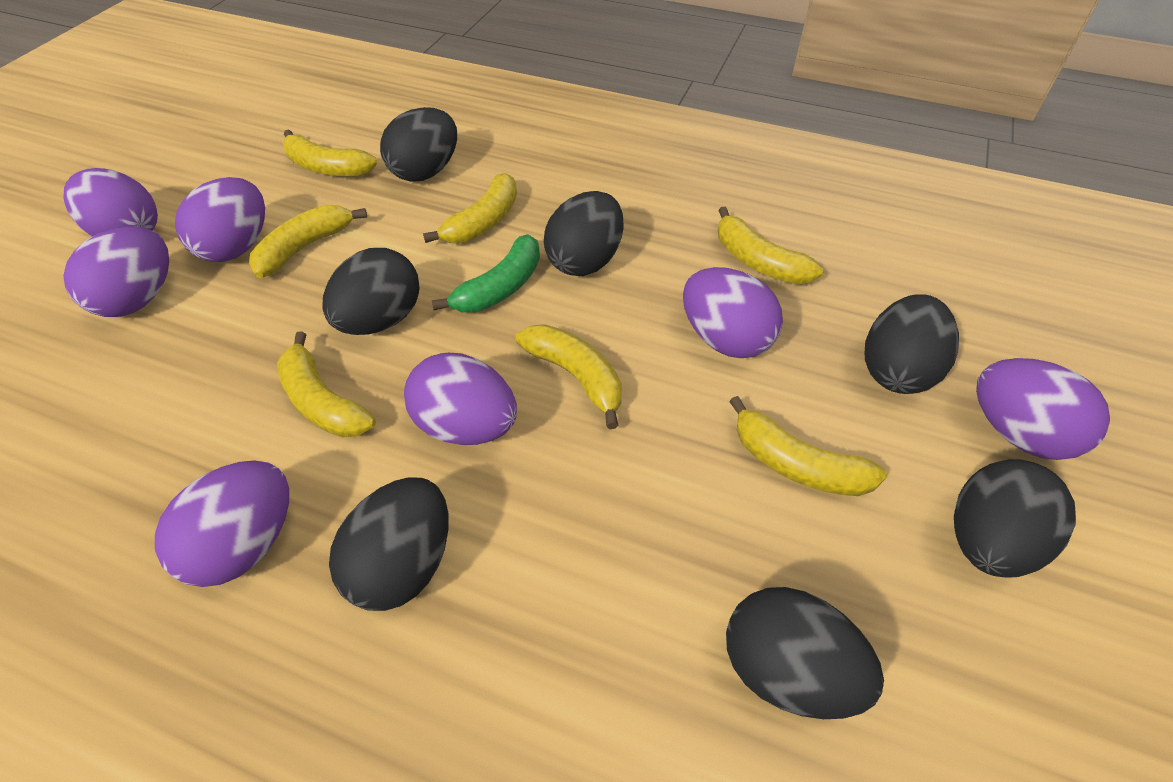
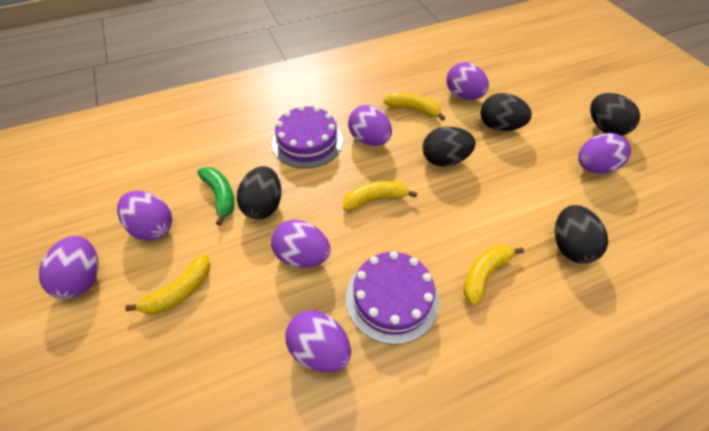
black egg: 7 -> 5
purple cake: 0 -> 2
yellow banana: 7 -> 4

